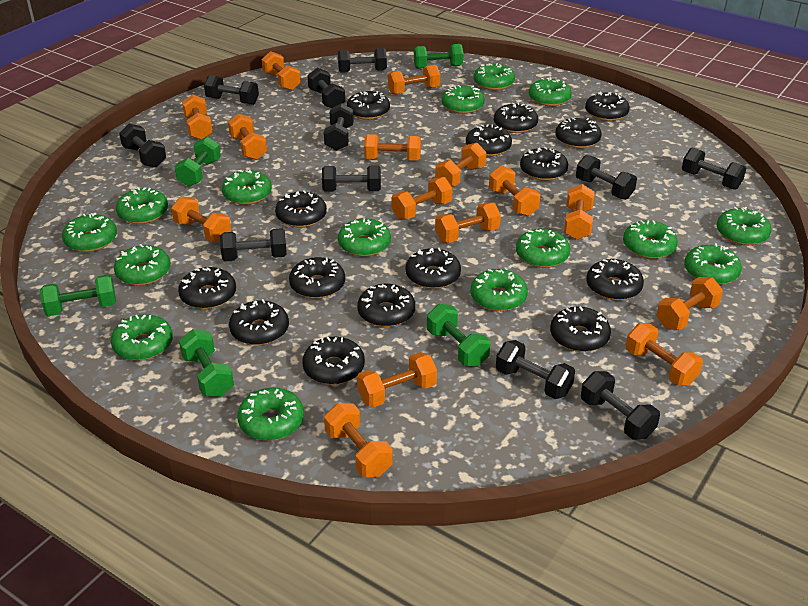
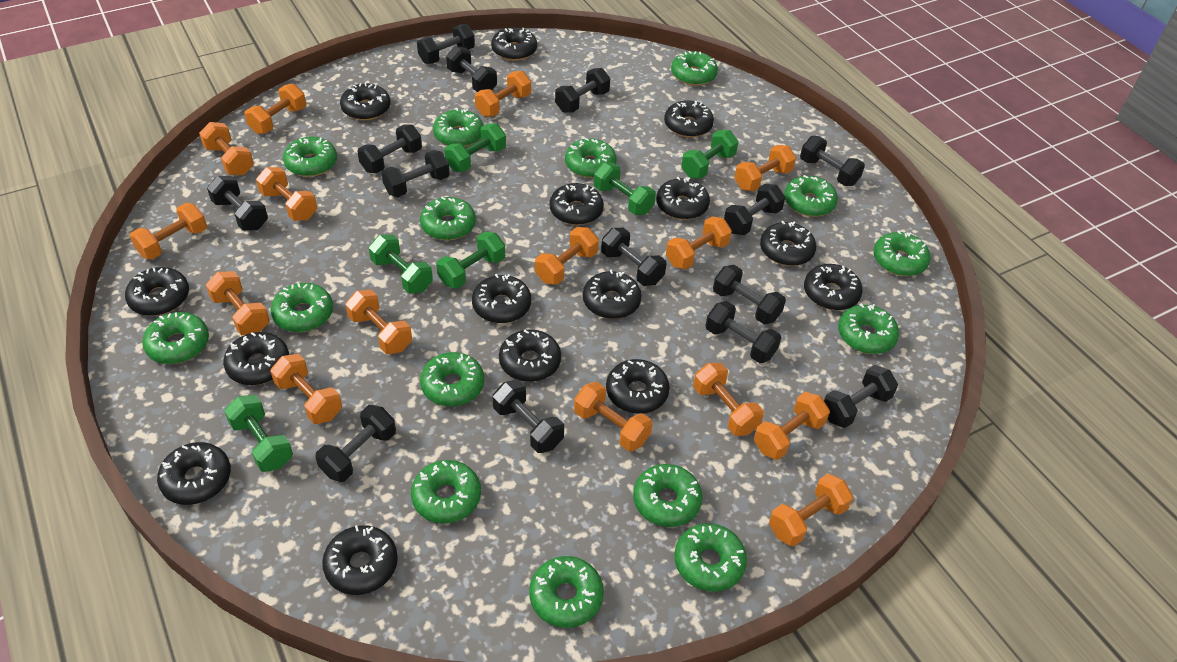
black dumbbell: 11 -> 14
green dumbbell: 5 -> 6

